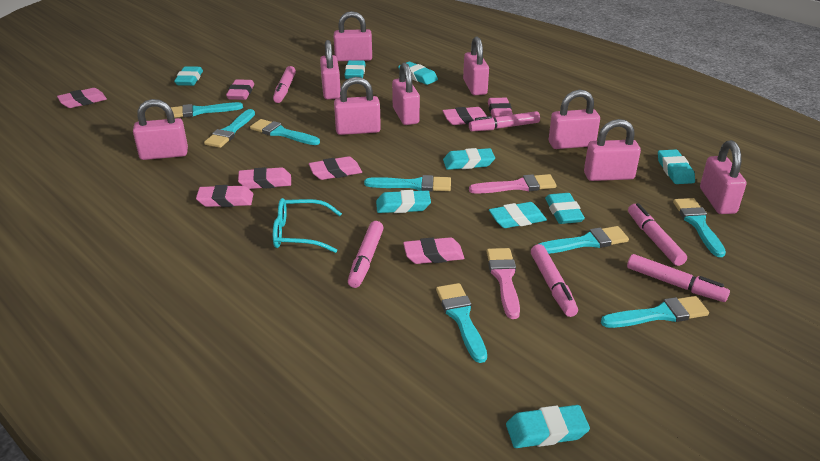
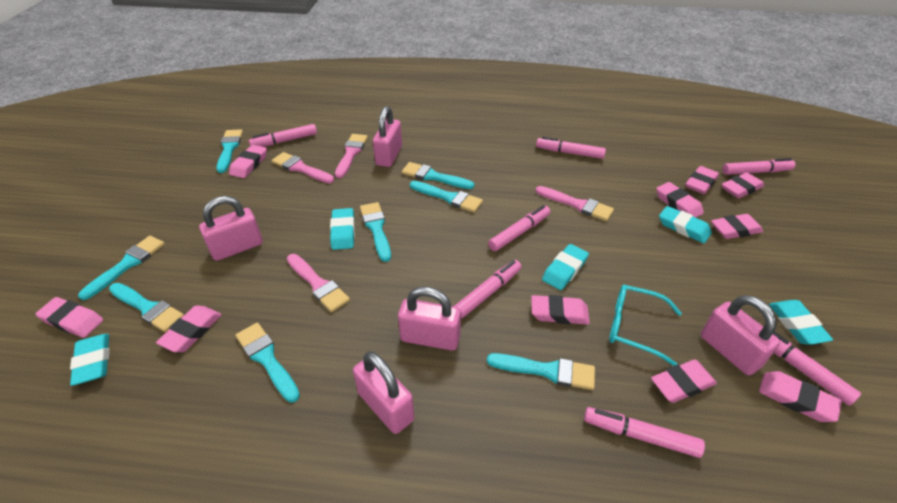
pink brush: 2 -> 4
pink eraser: 8 -> 10
pink marker: 6 -> 7
pink padlock: 9 -> 5
turquoise eraser: 9 -> 5

